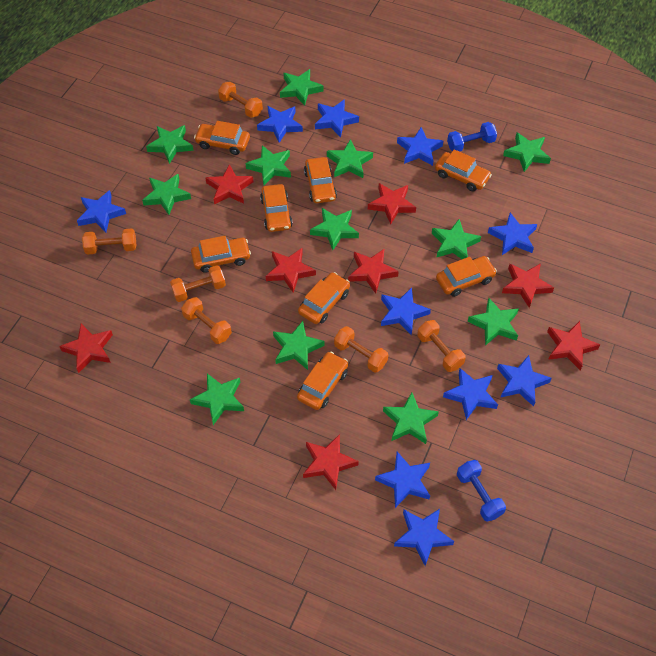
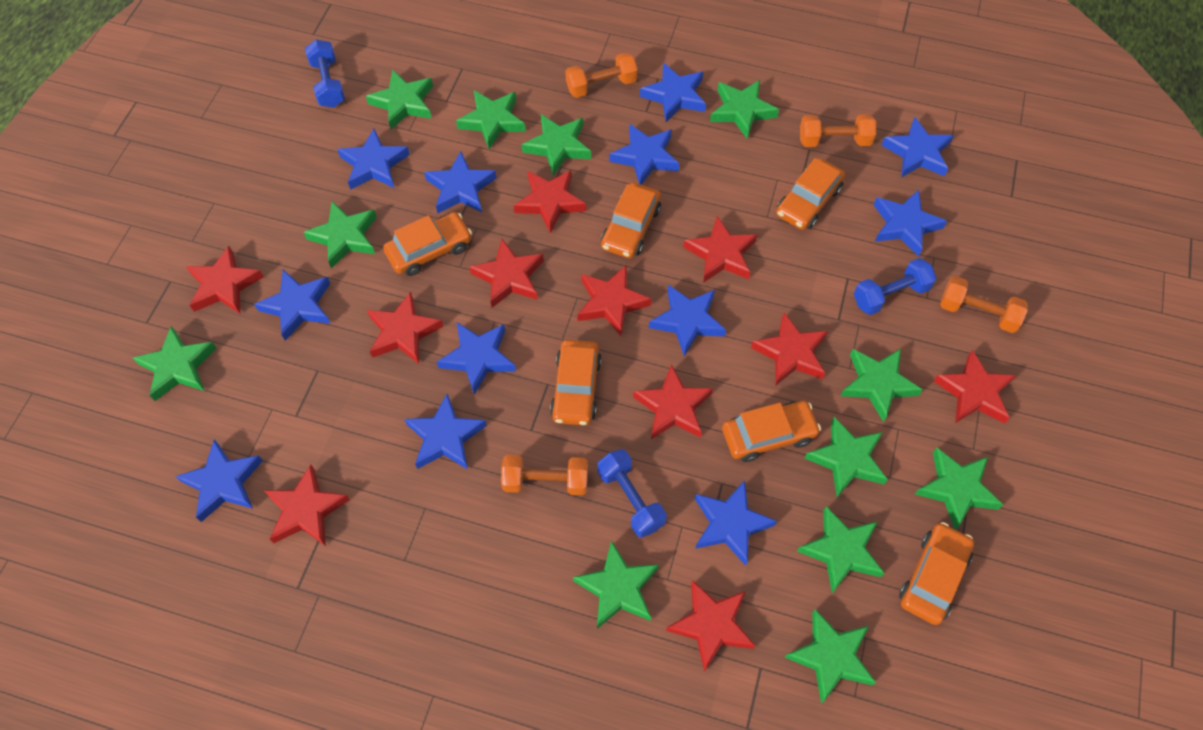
blue dumbbell: 2 -> 3
blue star: 10 -> 12
orange car: 8 -> 6
orange dumbbell: 6 -> 4
red star: 8 -> 11

